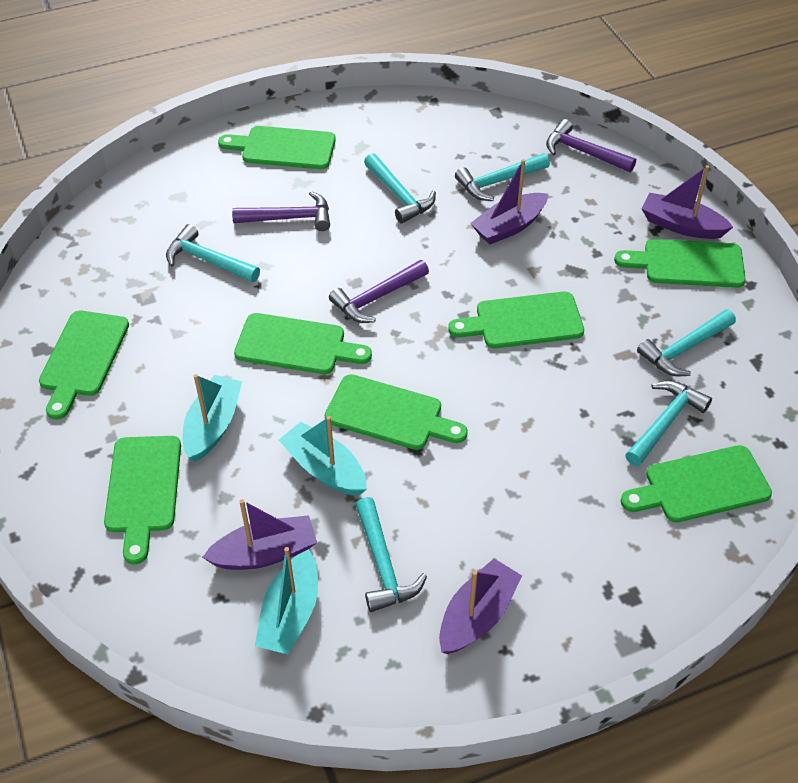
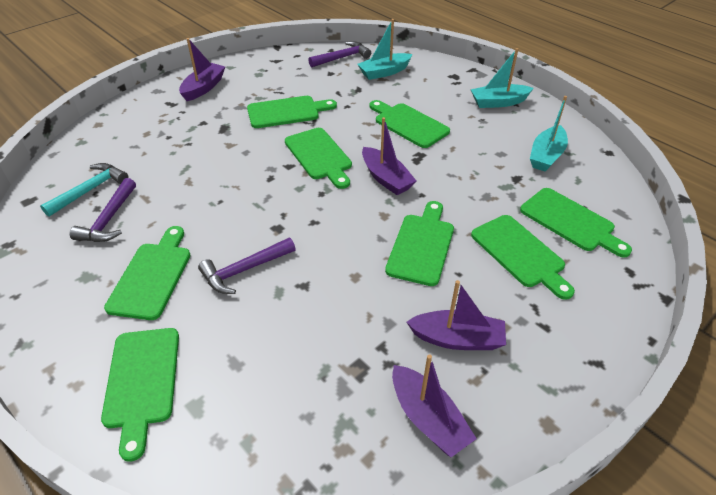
turquoise hammer: 6 -> 1

